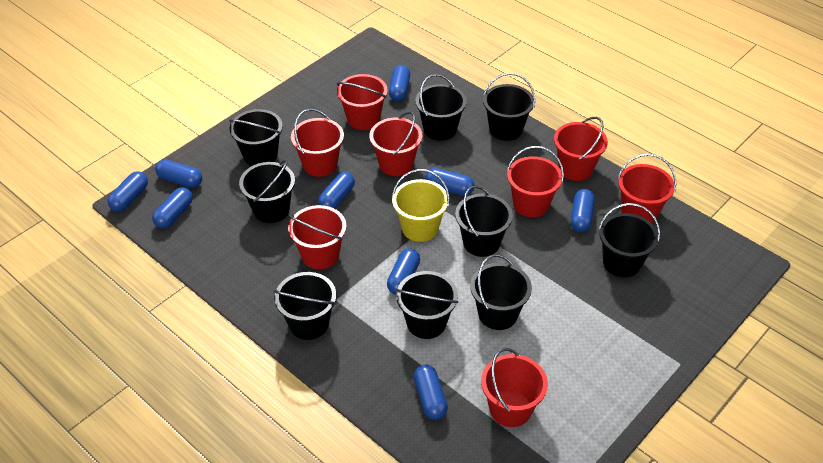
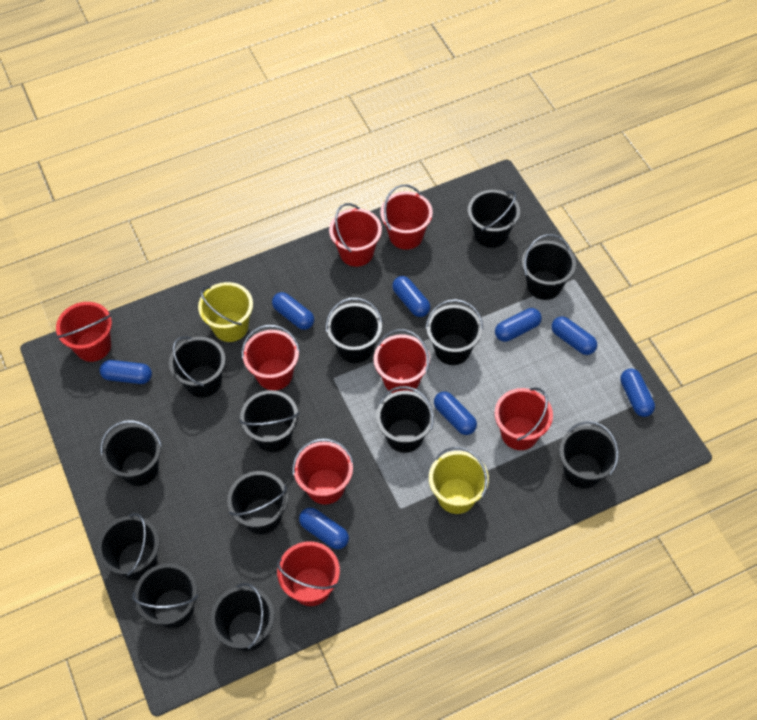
black bucket: 9 -> 13
blue capsule: 9 -> 8
yellow bucket: 1 -> 2

